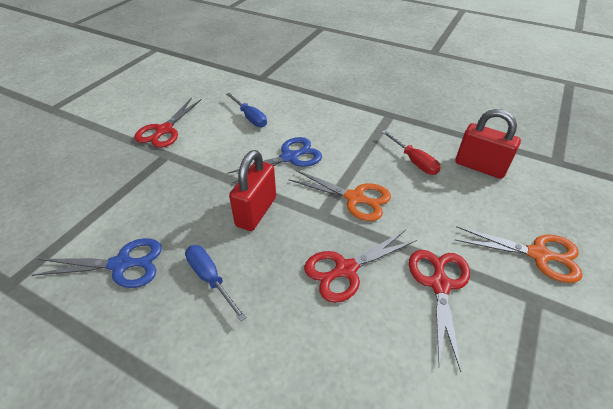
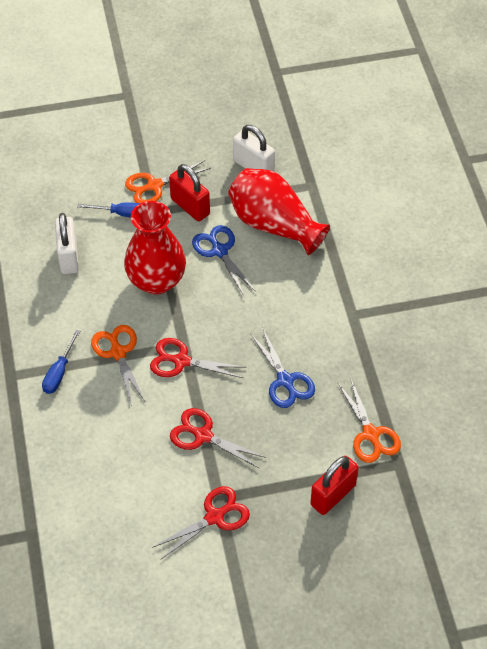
orange scissors: 2 -> 3
red screwdriver: 1 -> 0
red vase: 0 -> 2
white padlock: 0 -> 2

